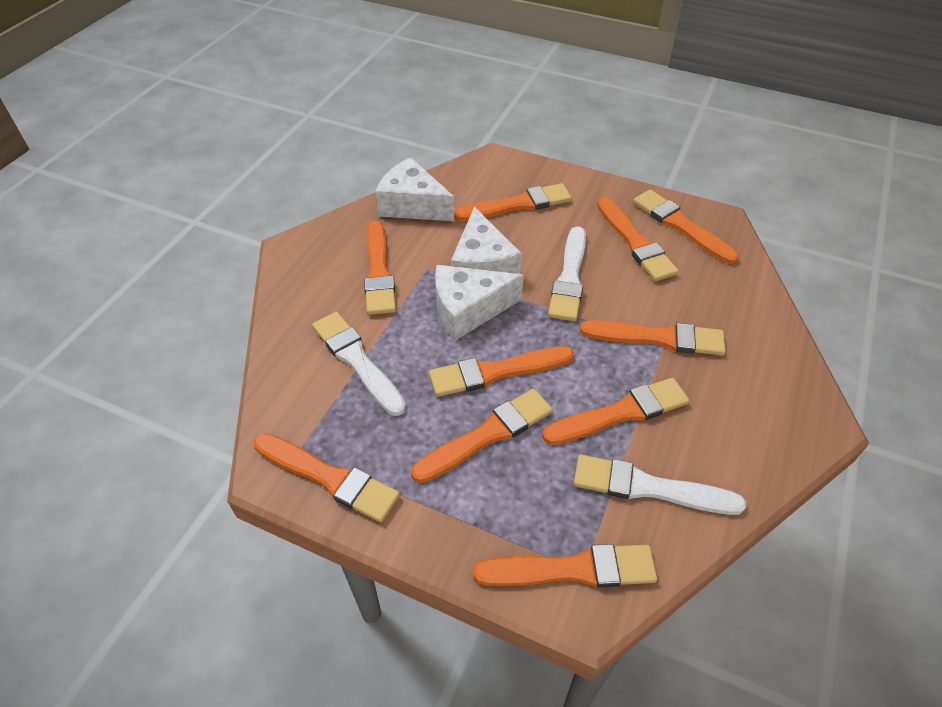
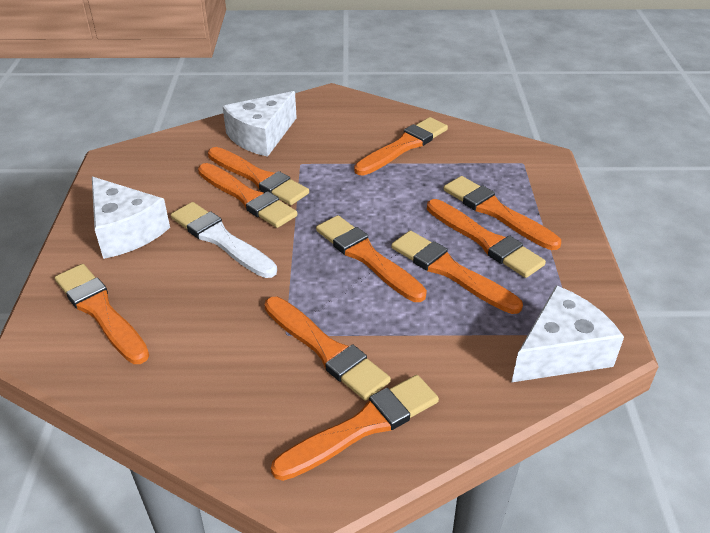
white brush: 3 -> 1

